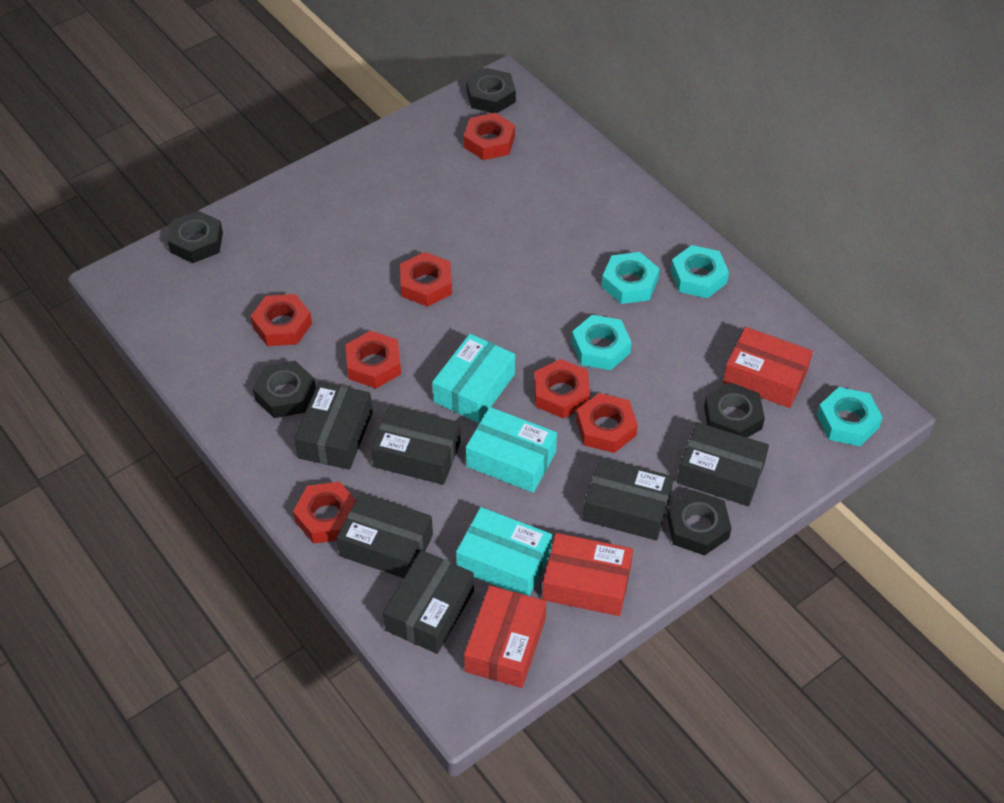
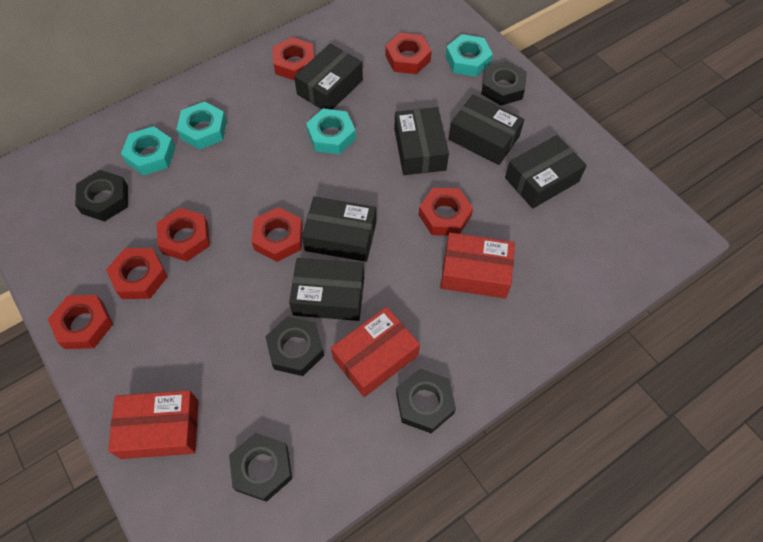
turquoise box: 3 -> 0

